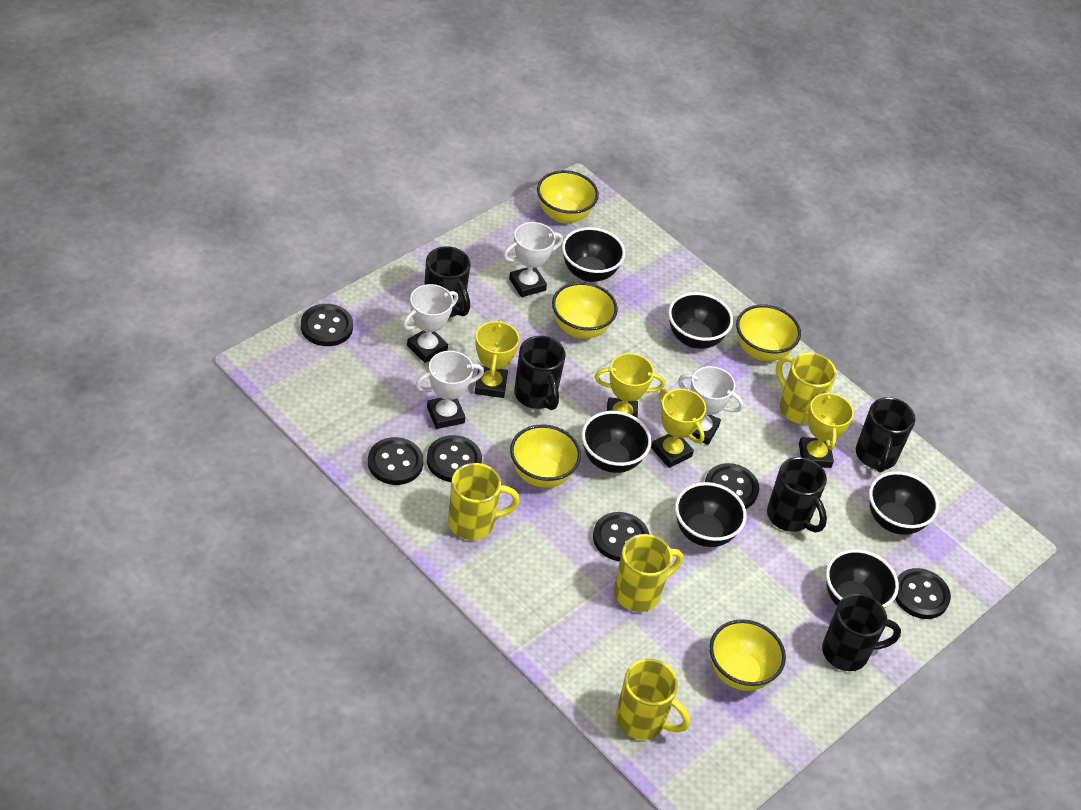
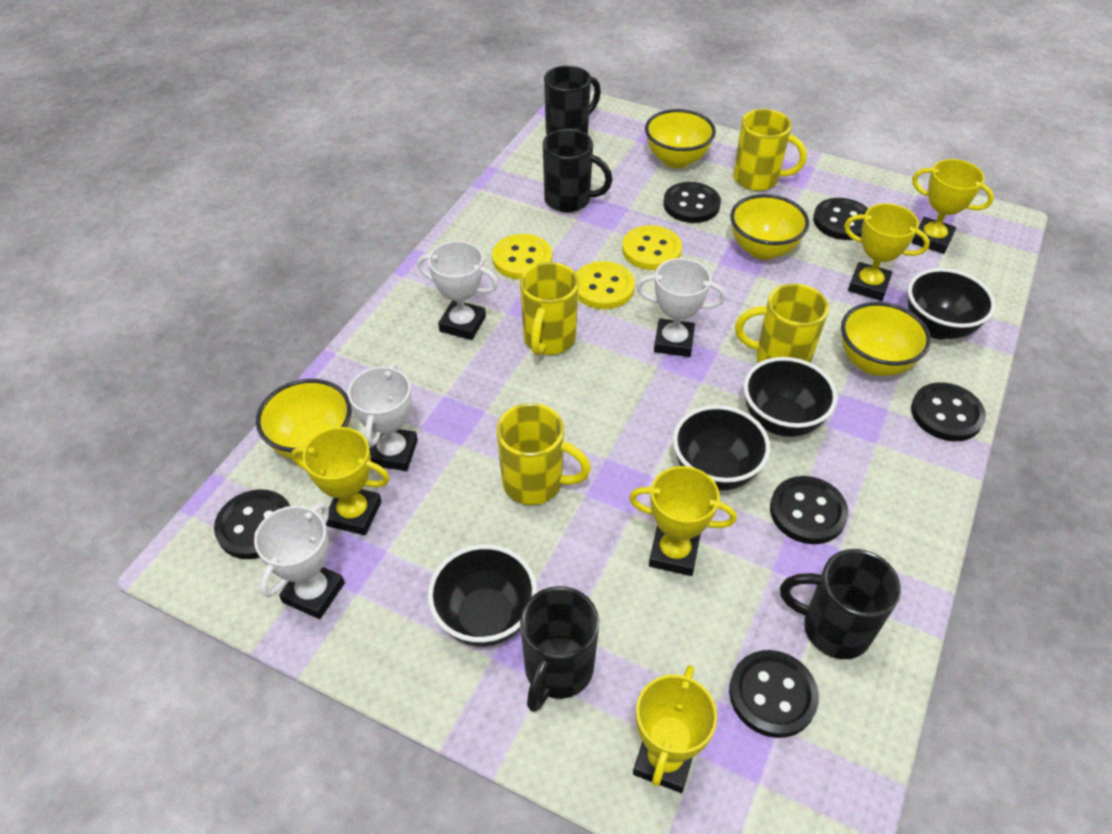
black bowl: 6 -> 4
black mug: 5 -> 4
yellow bowl: 5 -> 4
yellow button: 0 -> 3
yellow trophy: 4 -> 5

